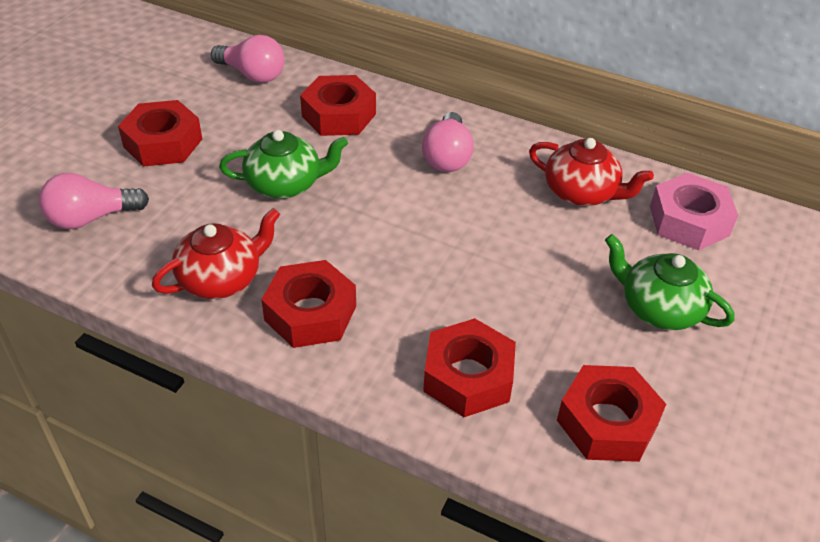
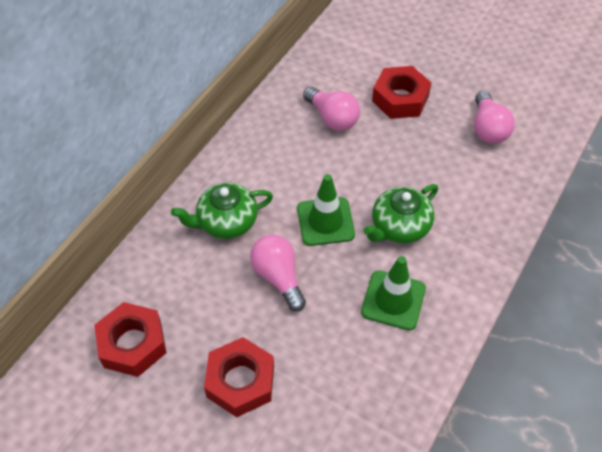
green traffic cone: 0 -> 2
pink nut: 1 -> 0
red nut: 5 -> 3
red teapot: 2 -> 0

